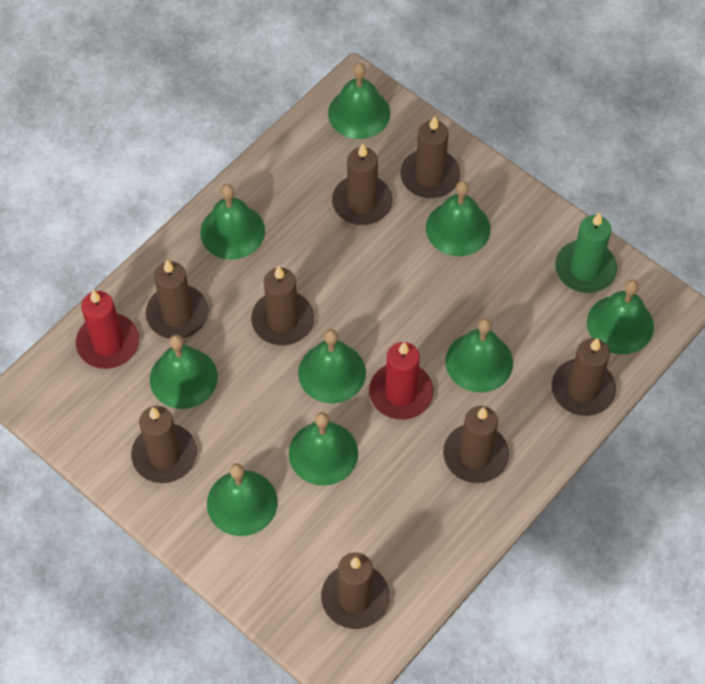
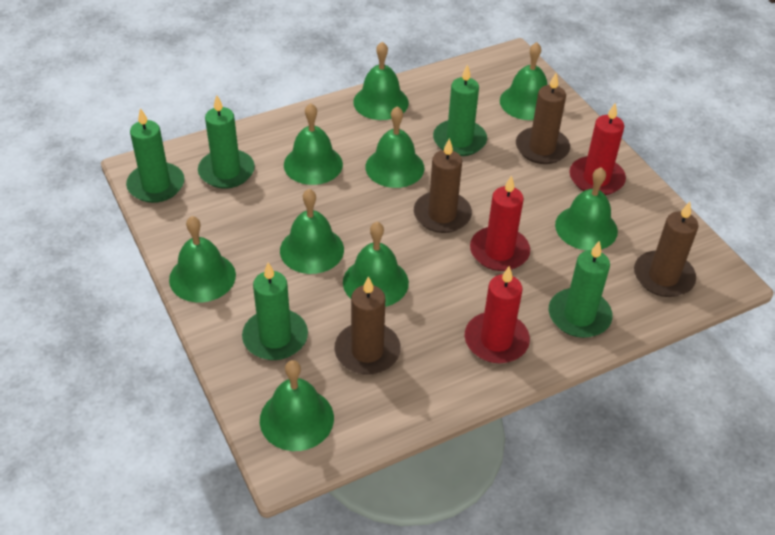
brown candle: 8 -> 4
green candle: 1 -> 5
red candle: 2 -> 3

